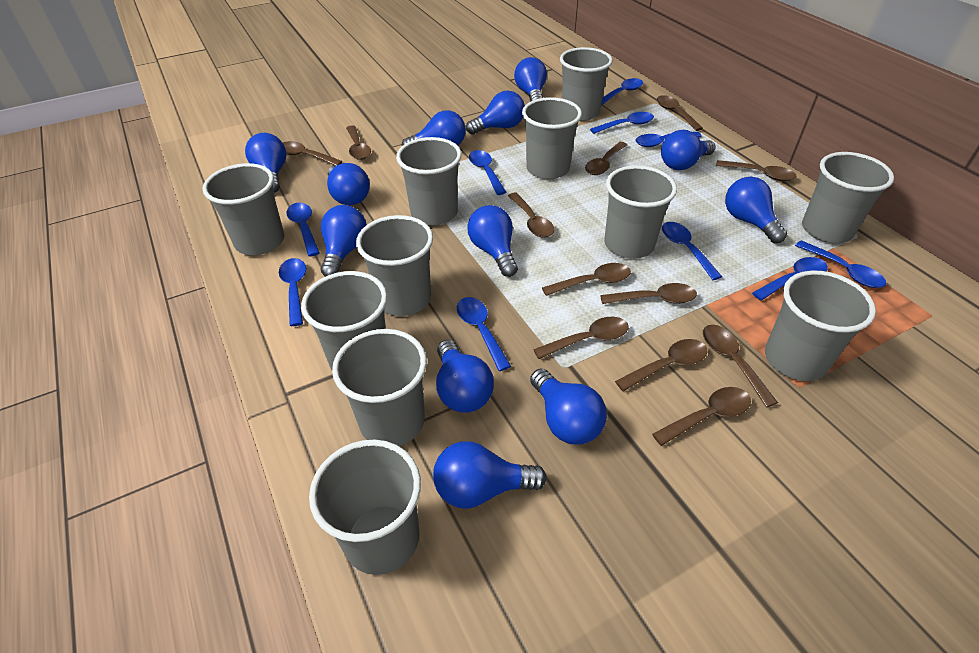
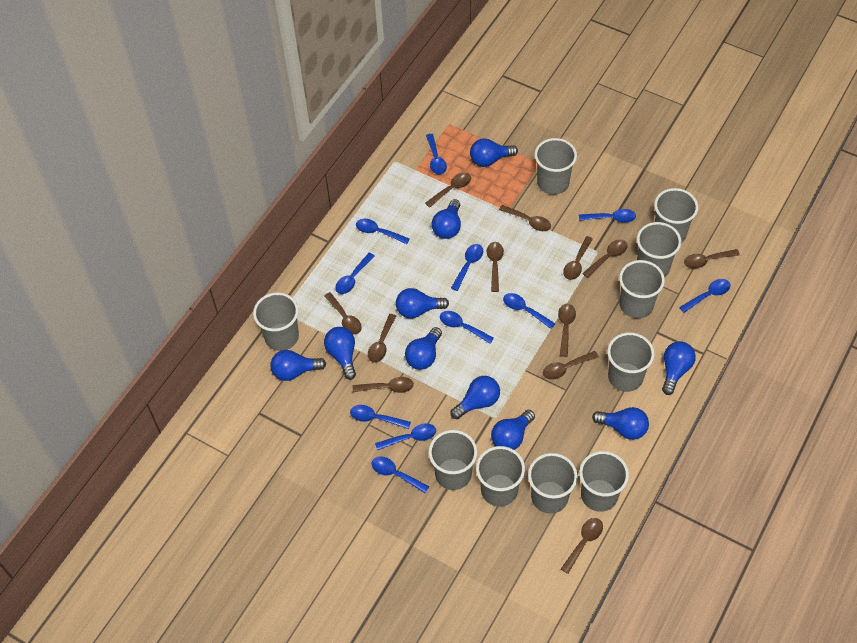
blue light bulb: 12 -> 10
blue spoon: 10 -> 11
grey cup: 11 -> 10

